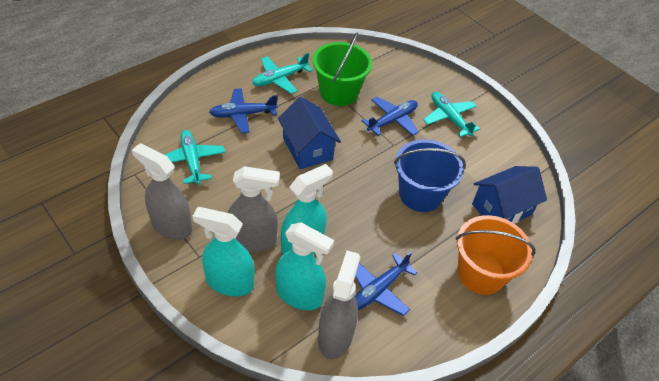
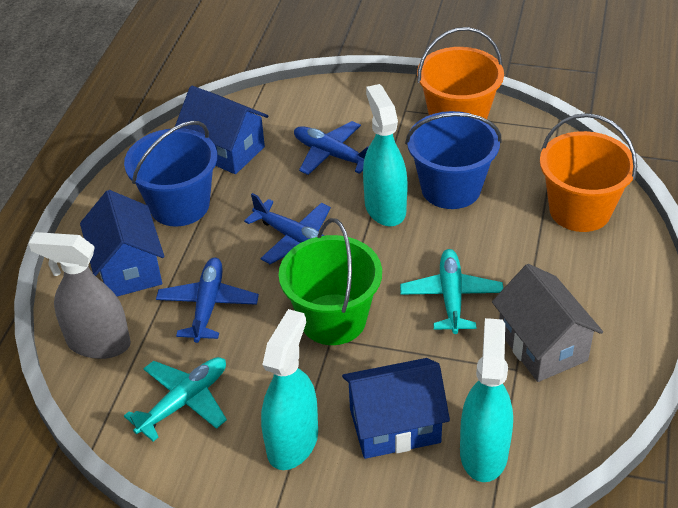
blue bucket: 1 -> 2
blue house: 2 -> 3
grey house: 0 -> 1
grey spray bottle: 3 -> 1
orange bucket: 1 -> 2
turquoise plane: 3 -> 2

